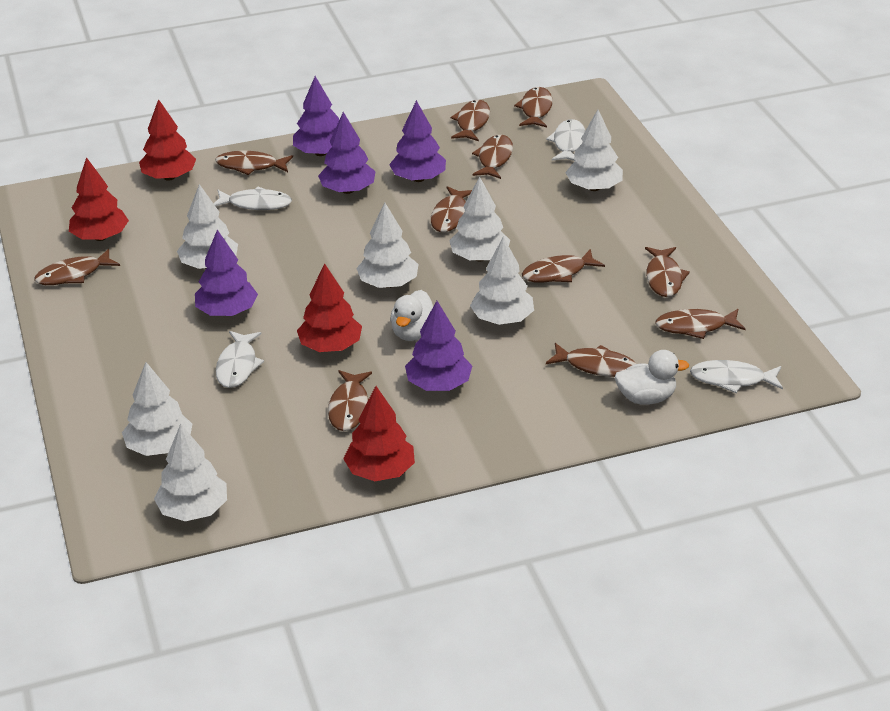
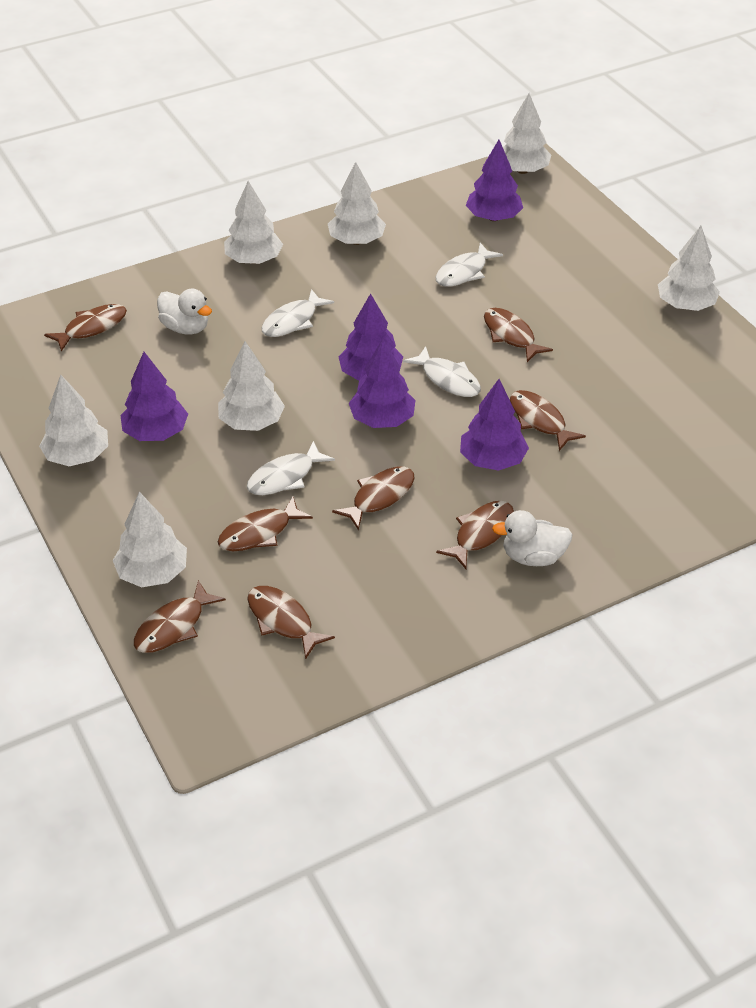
brown fish: 11 -> 8
red tree: 4 -> 0

